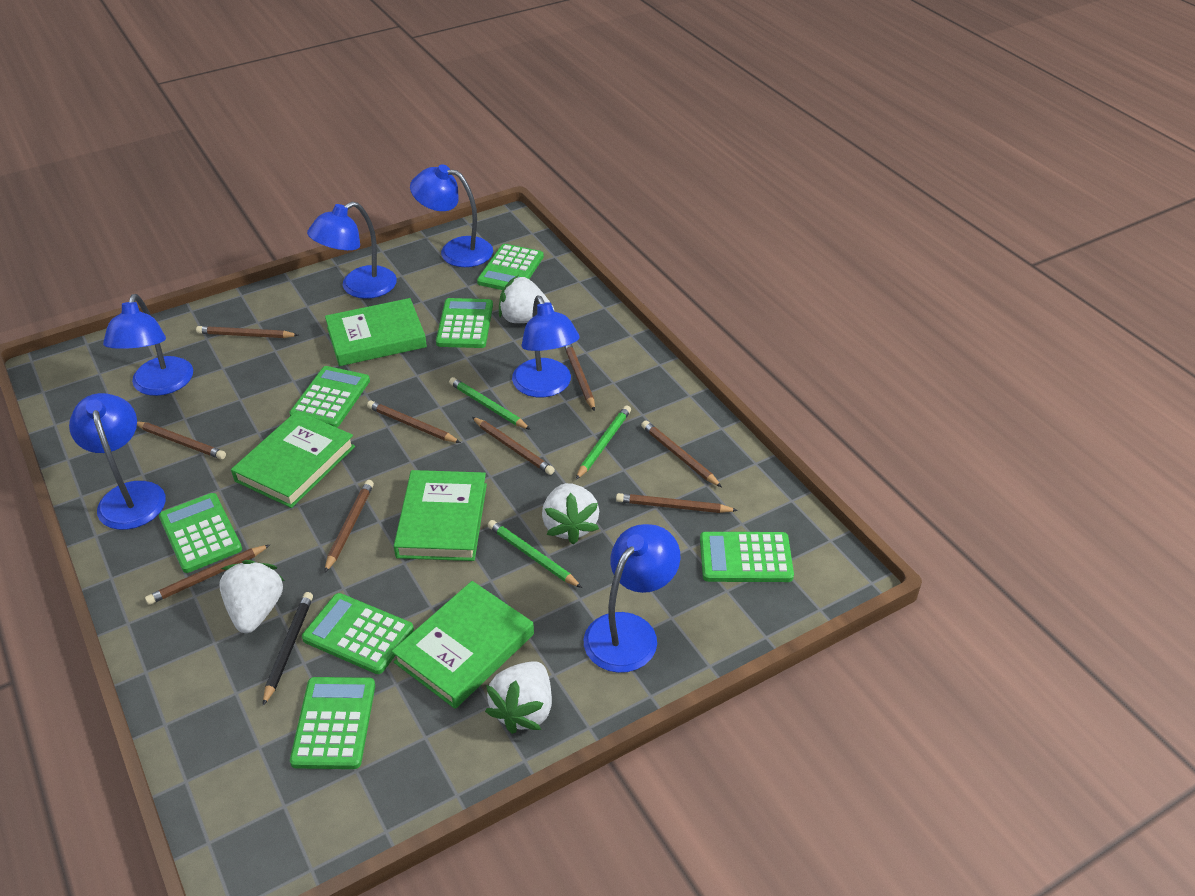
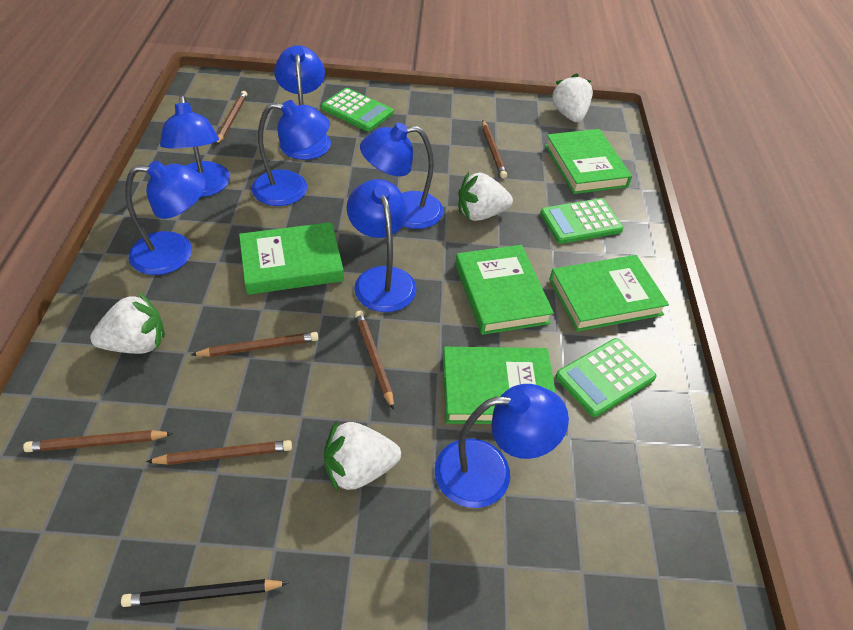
blue lamp: 6 -> 7
brown pencil: 9 -> 6
green book: 4 -> 5
green calculator: 7 -> 3
green pencil: 3 -> 0

